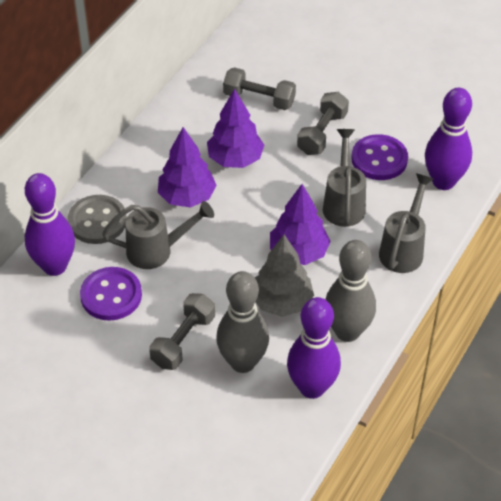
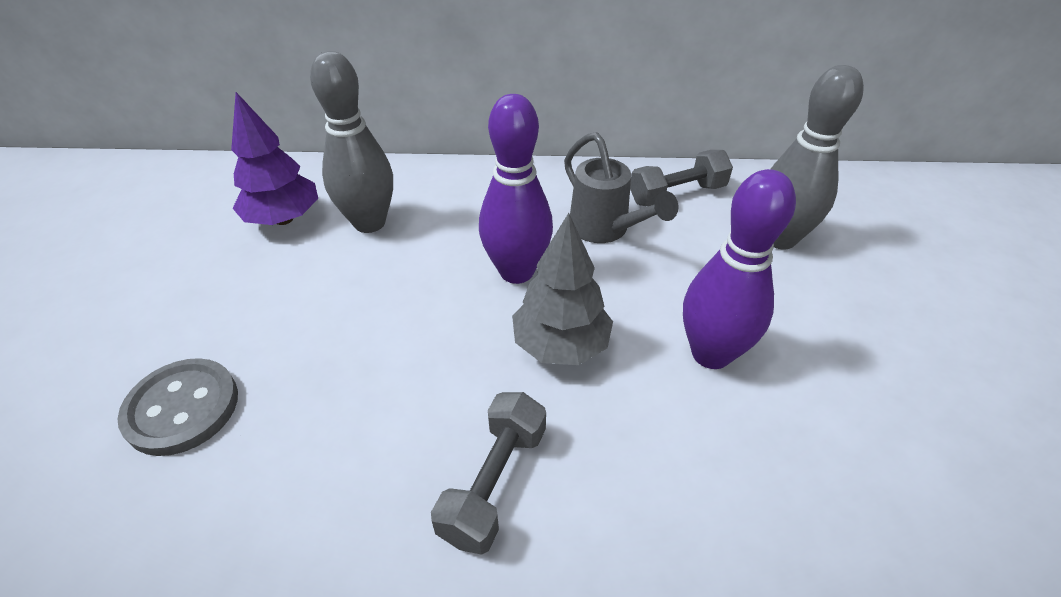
grey dumbbell: 3 -> 2
grey watering can: 3 -> 1
purple bowling pin: 3 -> 2
purple button: 2 -> 0
purple tree: 3 -> 1

